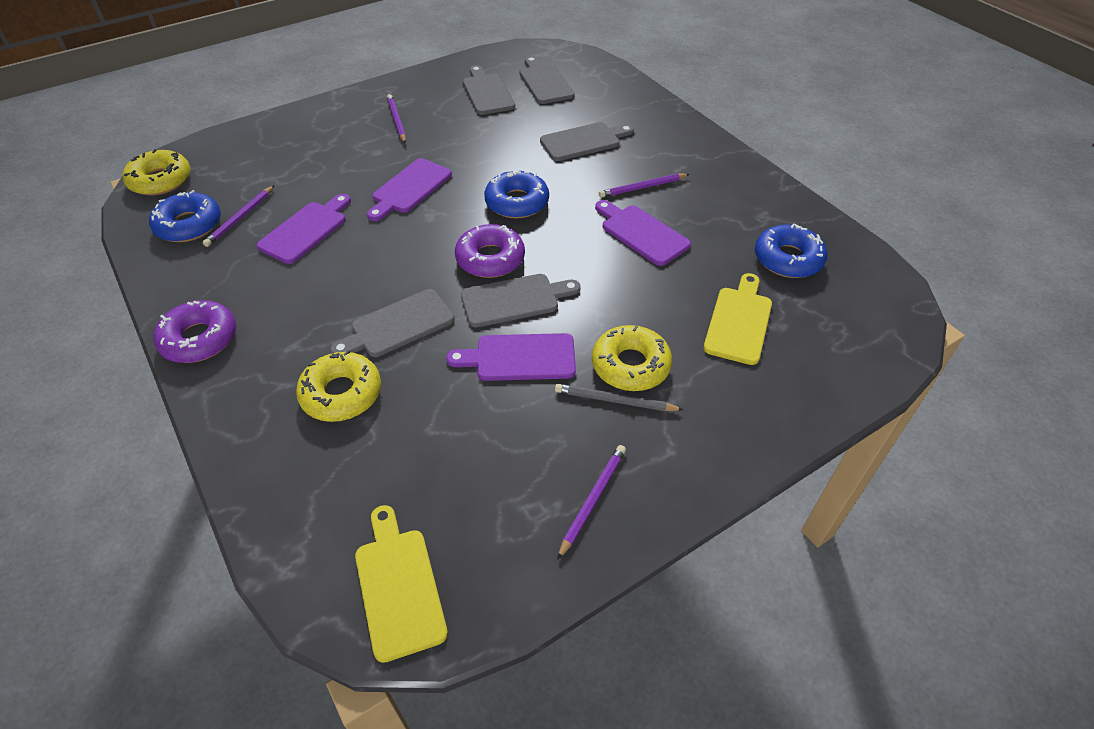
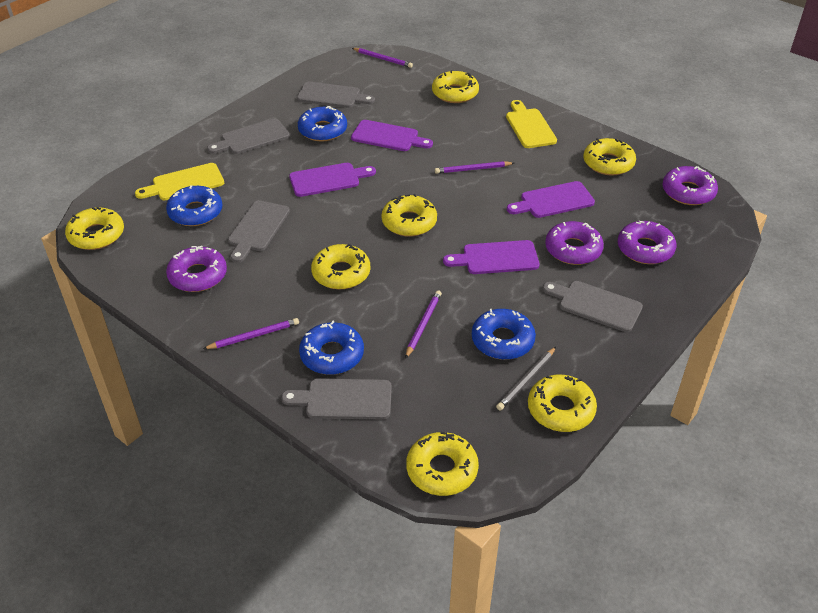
blue donut: 3 -> 4
purple donut: 2 -> 4
yellow donut: 3 -> 7

